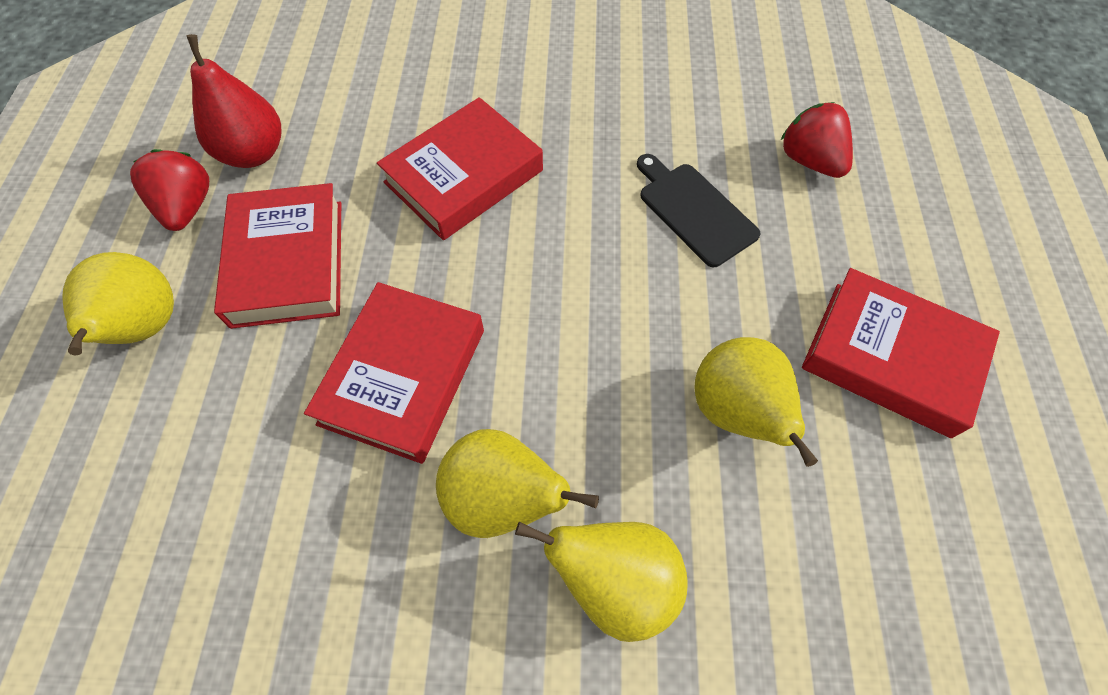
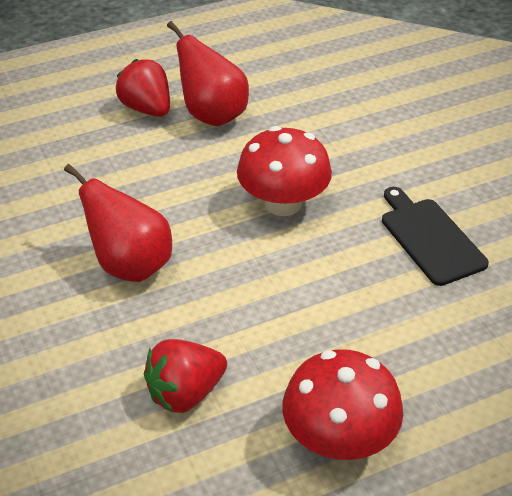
red book: 4 -> 0
red mushroom: 0 -> 2
red pear: 1 -> 2
yellow pear: 4 -> 0

